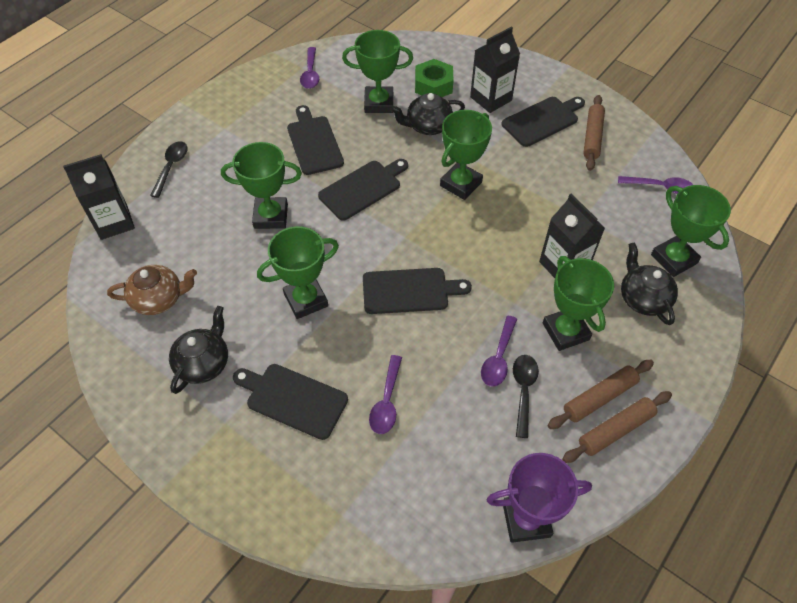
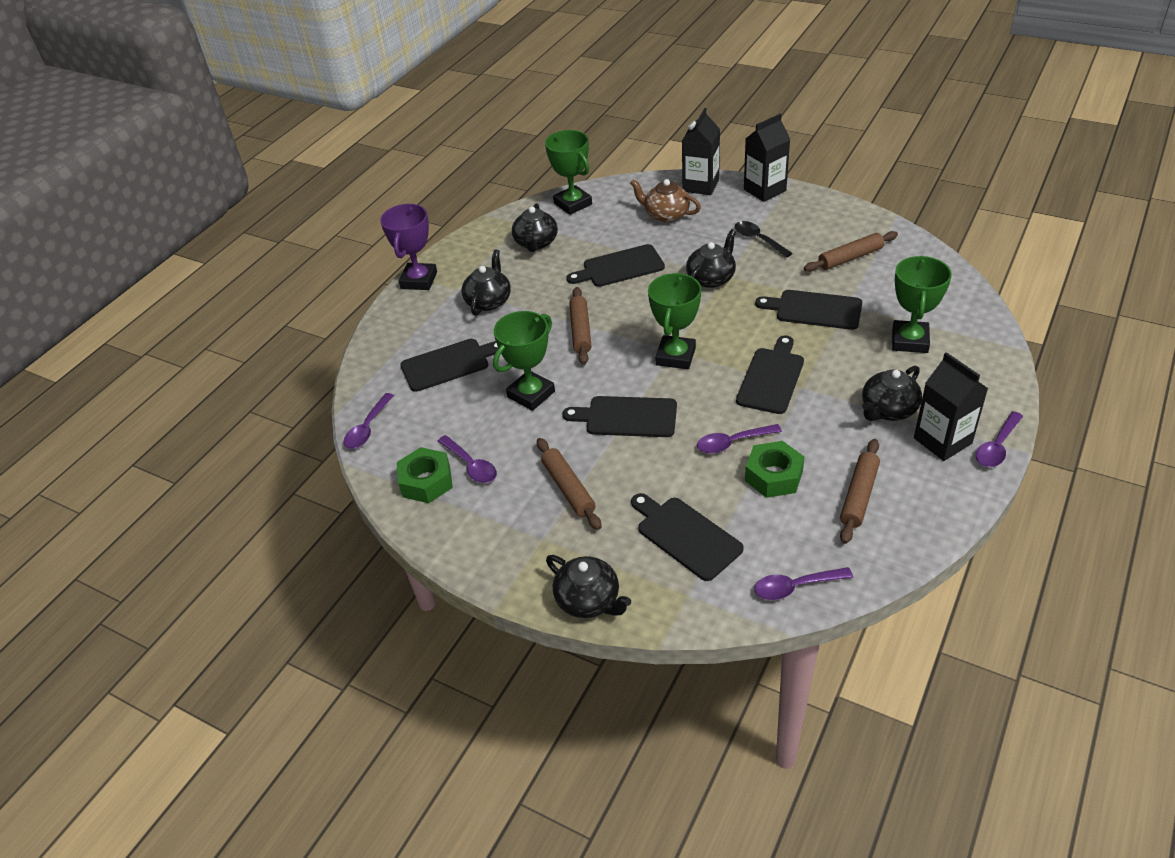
black cutting board: 5 -> 6
black spoon: 2 -> 1
black teapot: 3 -> 5
brown rolling pin: 3 -> 4
green nut: 1 -> 2
green trophy: 6 -> 4
purple spoon: 4 -> 5

